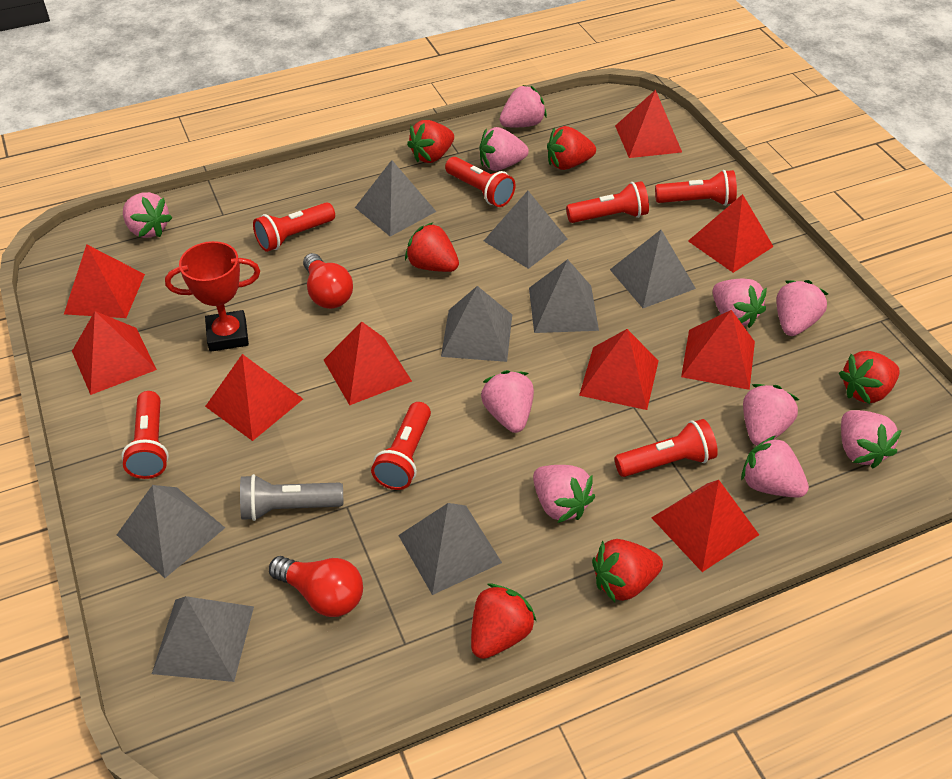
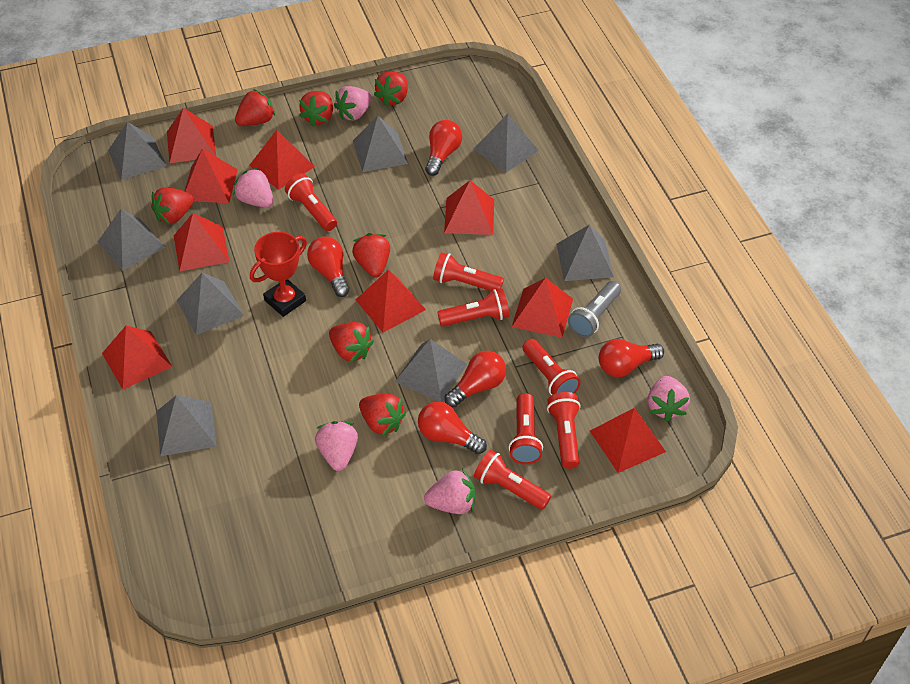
pink strawberry: 10 -> 5
red light bulb: 2 -> 5
red strawberry: 6 -> 7

